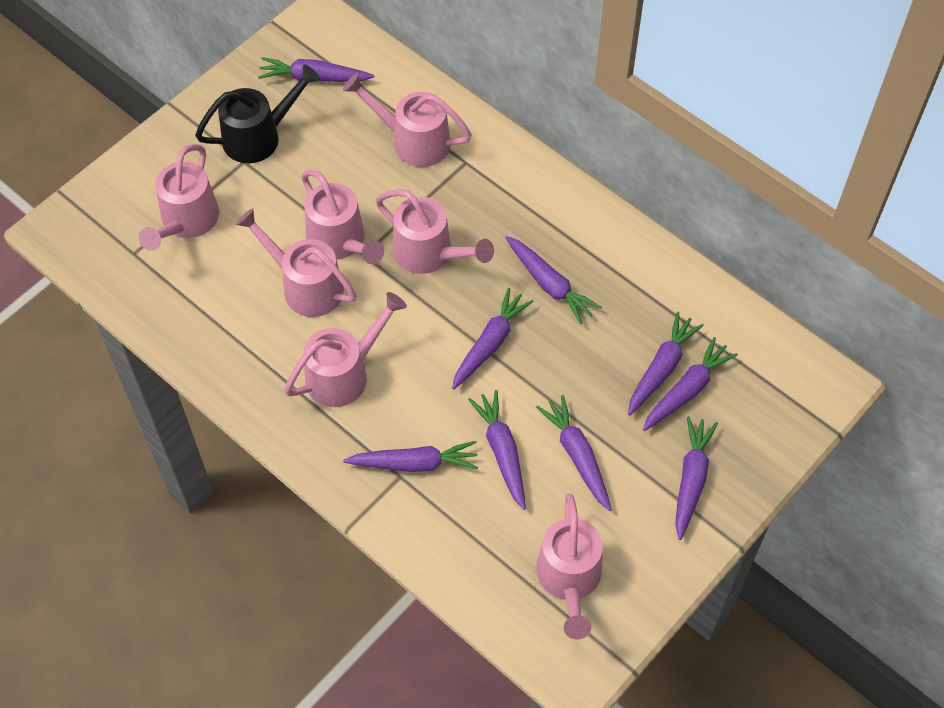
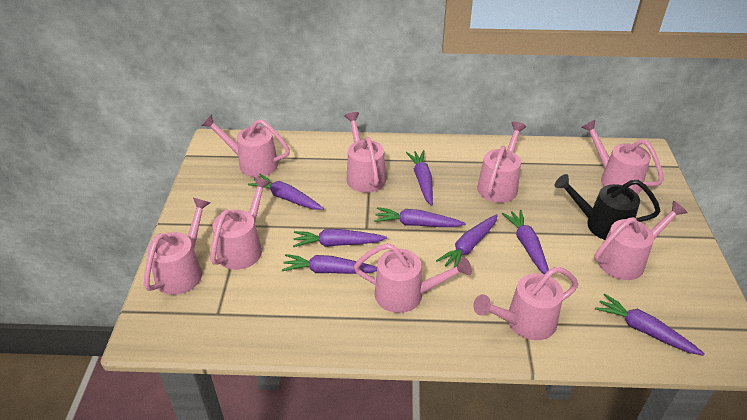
pink watering can: 7 -> 9
purple carrot: 9 -> 8

